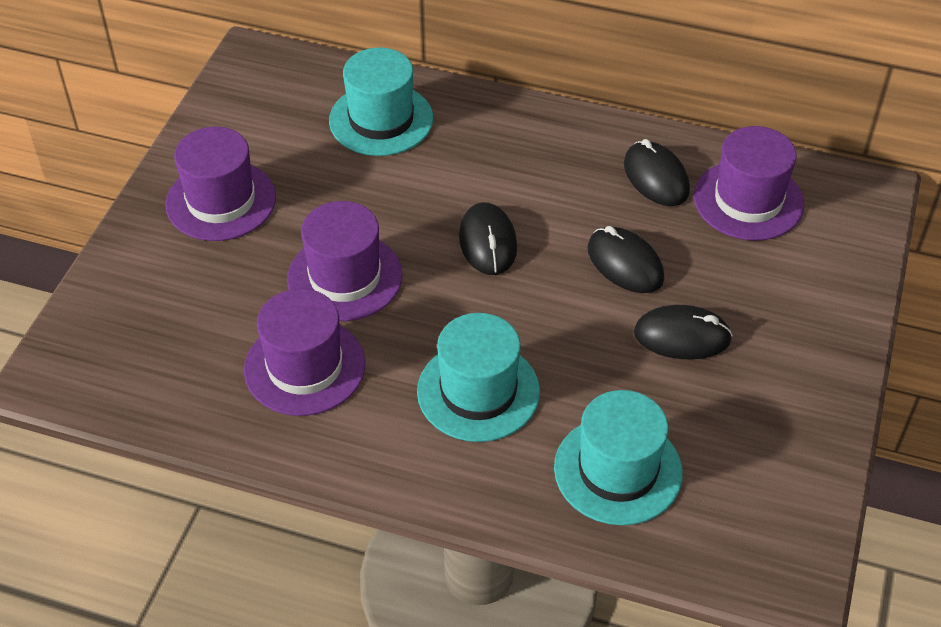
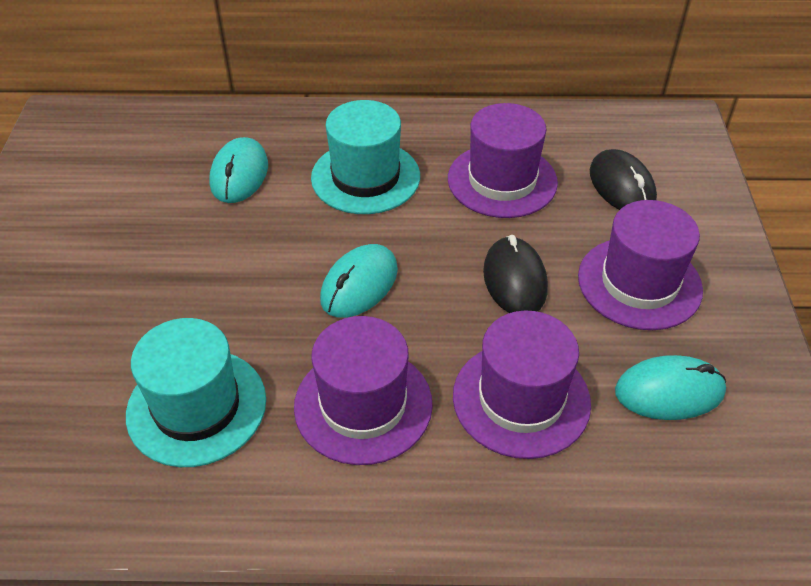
black mouse: 4 -> 2
turquoise hat: 3 -> 2
turquoise mouse: 0 -> 3

